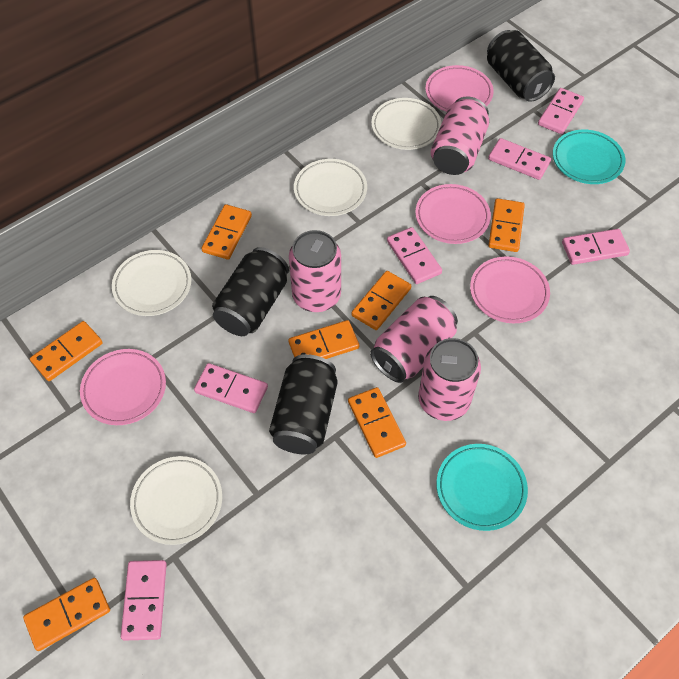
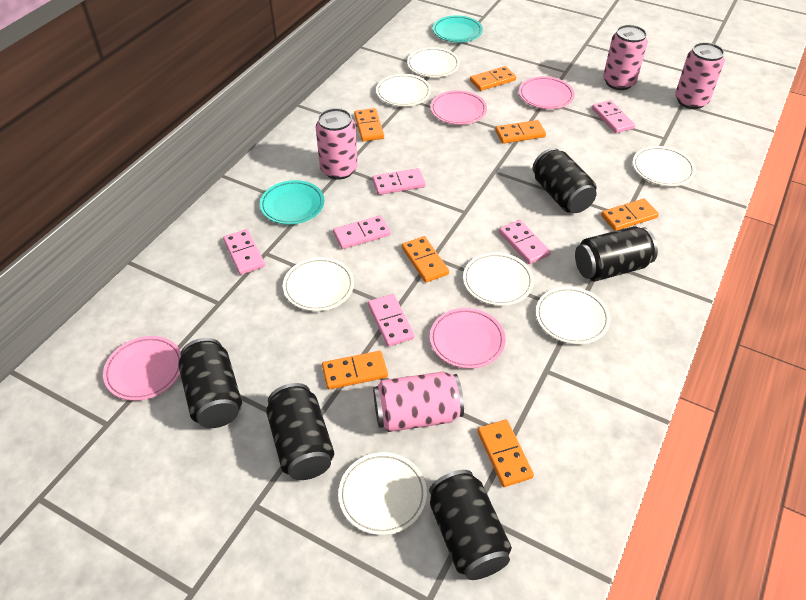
black can: 3 -> 5
white plate: 4 -> 7

